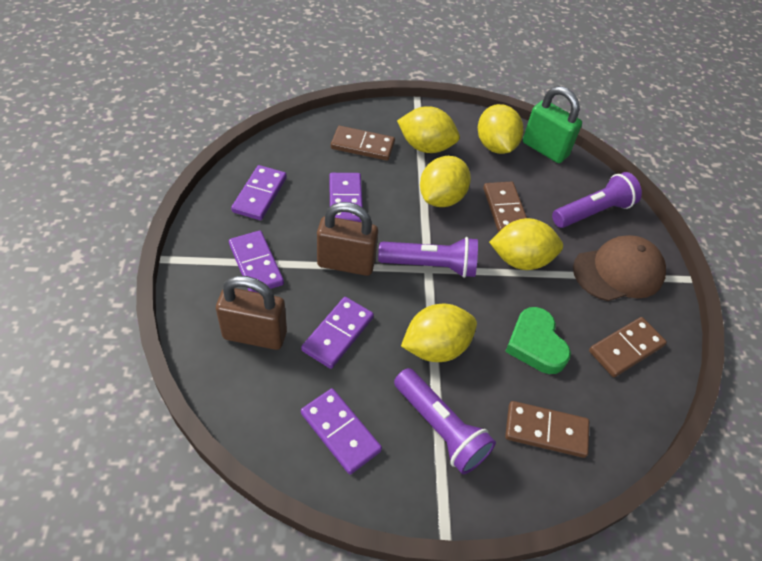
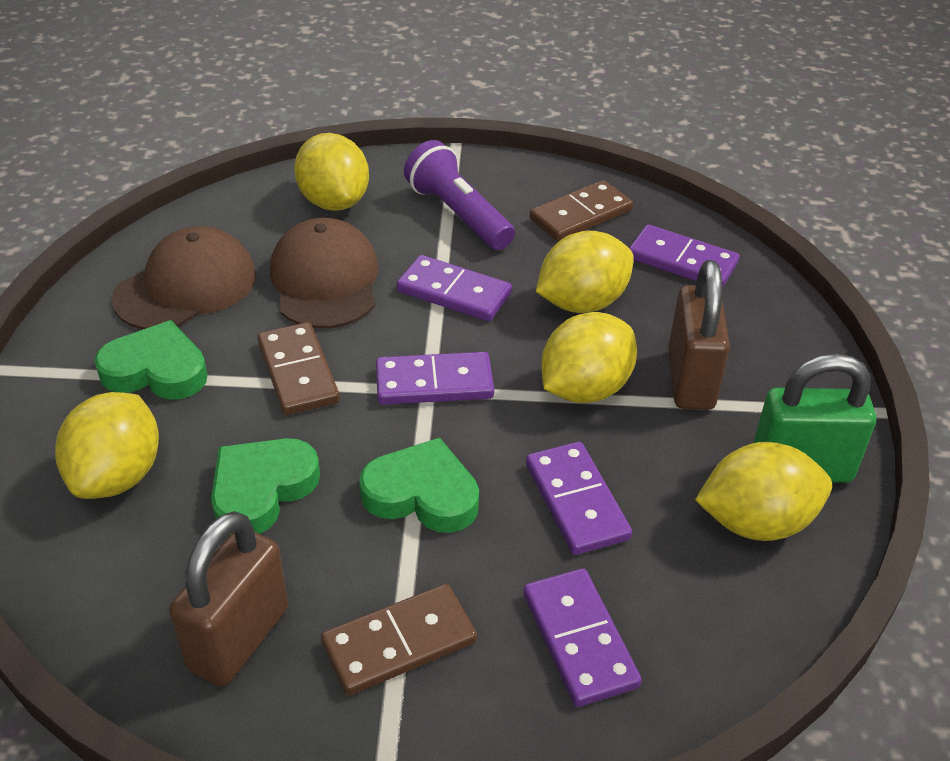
brown cap: 1 -> 2
brown domino: 4 -> 3
green heart: 1 -> 3
purple flashlight: 3 -> 1

